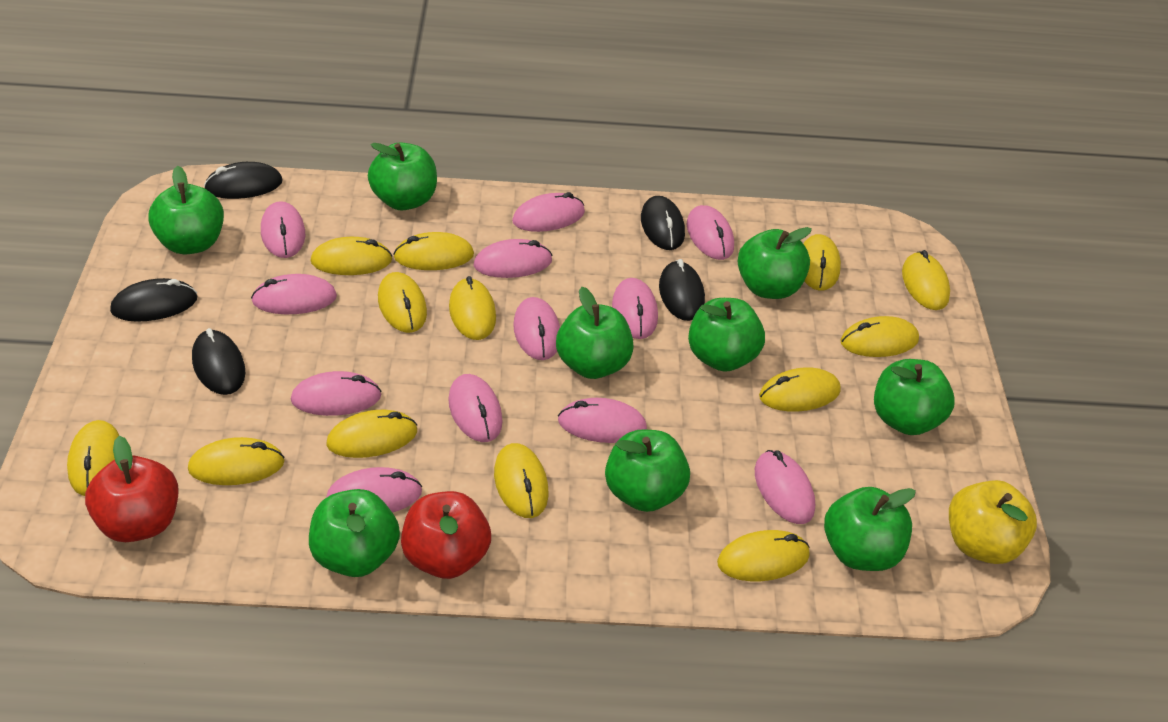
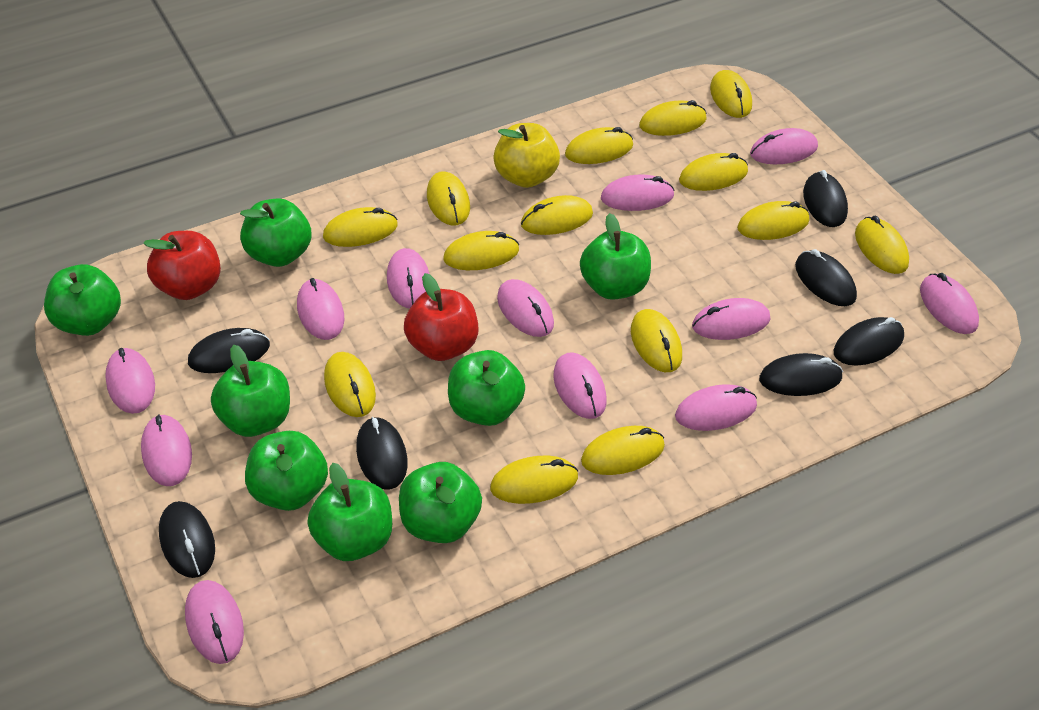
black mouse: 5 -> 7
green apple: 9 -> 8
yellow mouse: 13 -> 14

